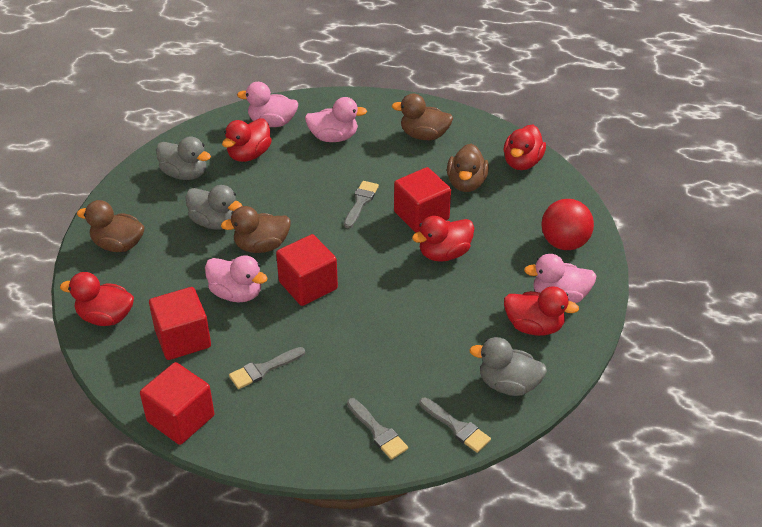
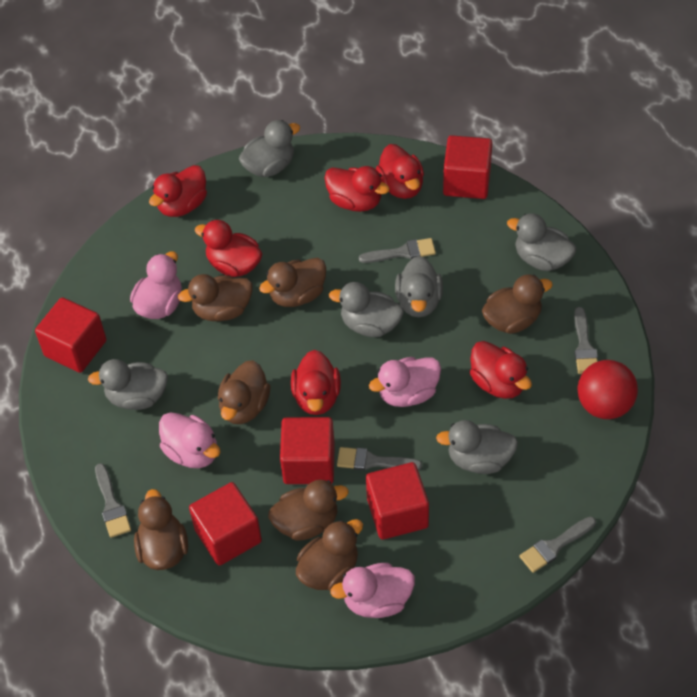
brown duck: 4 -> 7
grey brush: 4 -> 5
grey duck: 3 -> 6
red cube: 4 -> 5
red duck: 5 -> 6

